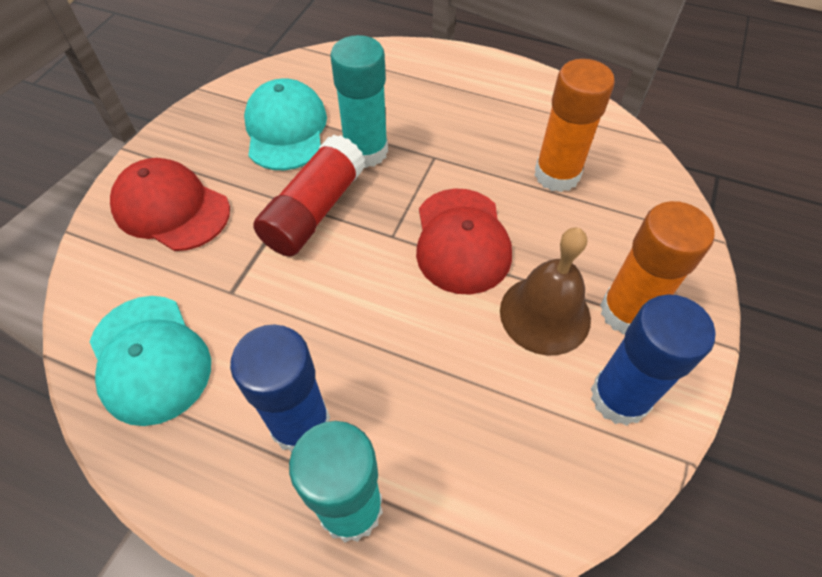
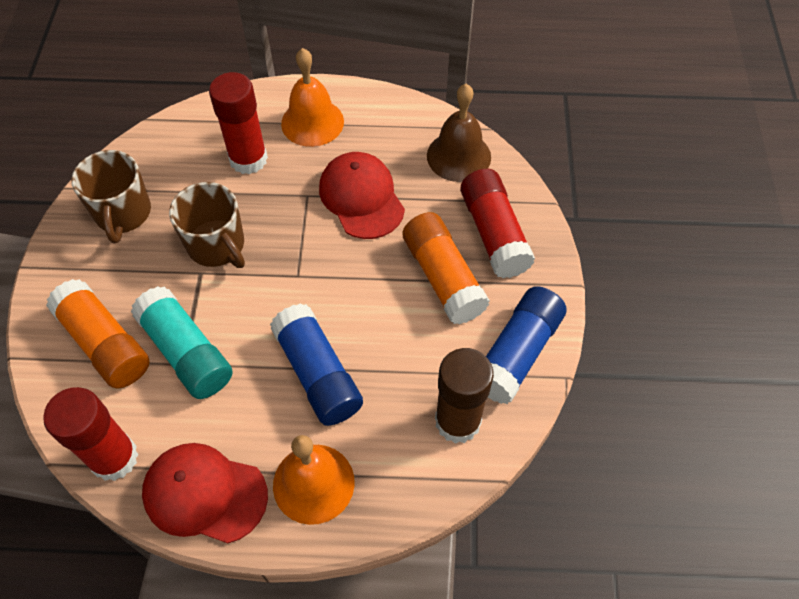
brown glue stick: 0 -> 1
brown mug: 0 -> 2
orange bell: 0 -> 2
red glue stick: 1 -> 3
turquoise cap: 2 -> 0
turquoise glue stick: 2 -> 1

